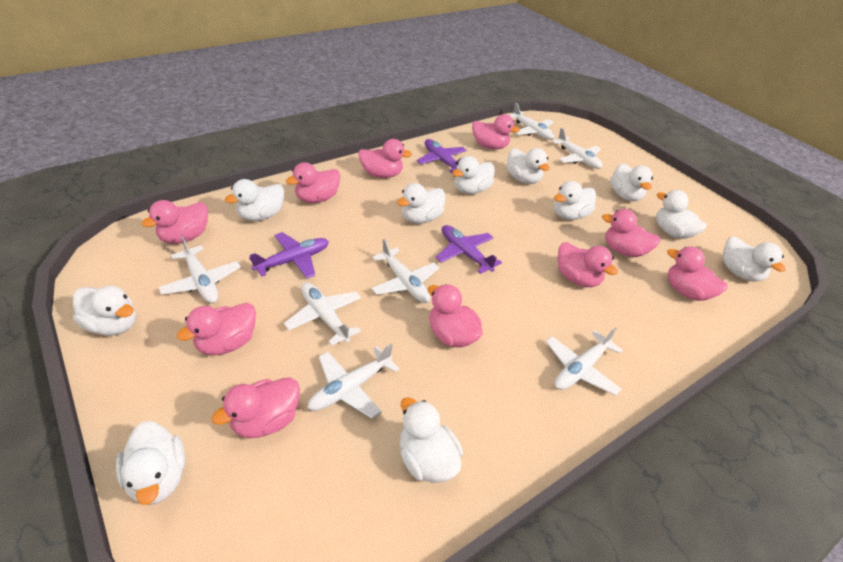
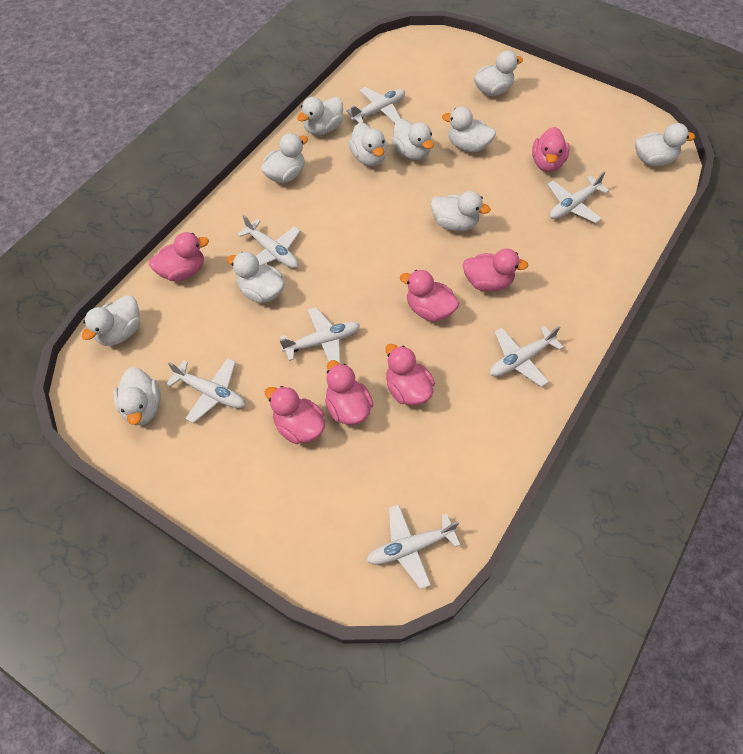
pink duck: 10 -> 7
purple plane: 3 -> 0

